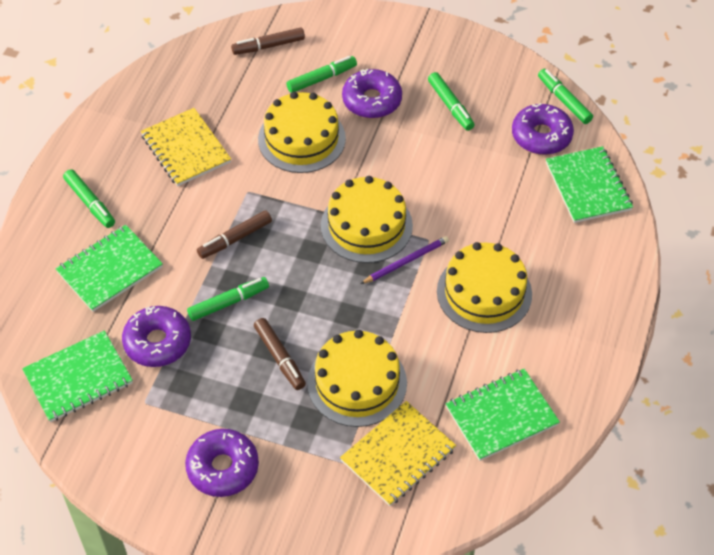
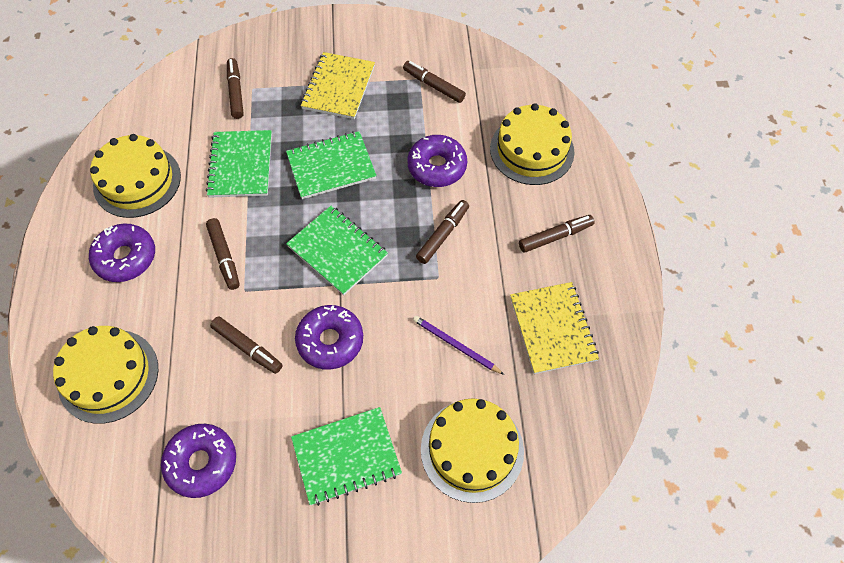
brown marker: 3 -> 6
green marker: 5 -> 0

